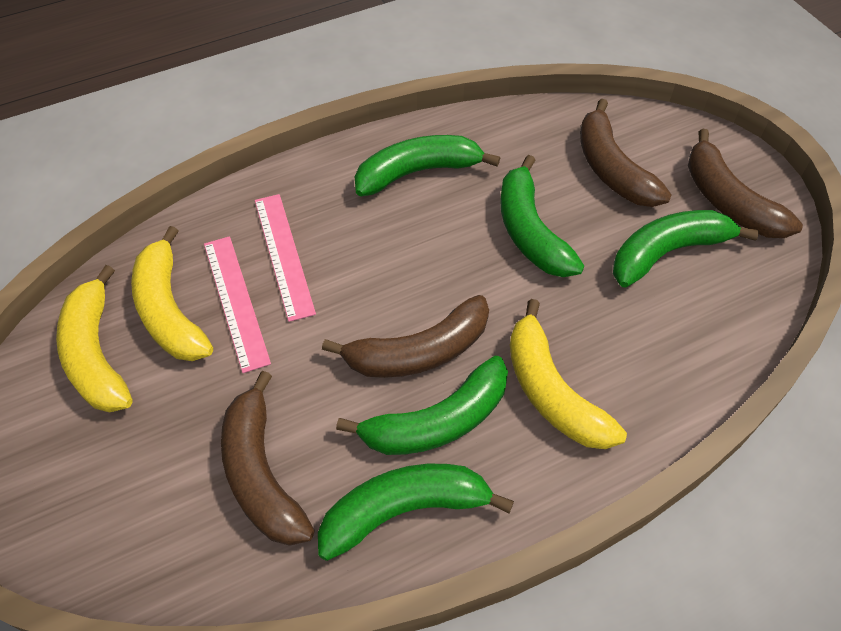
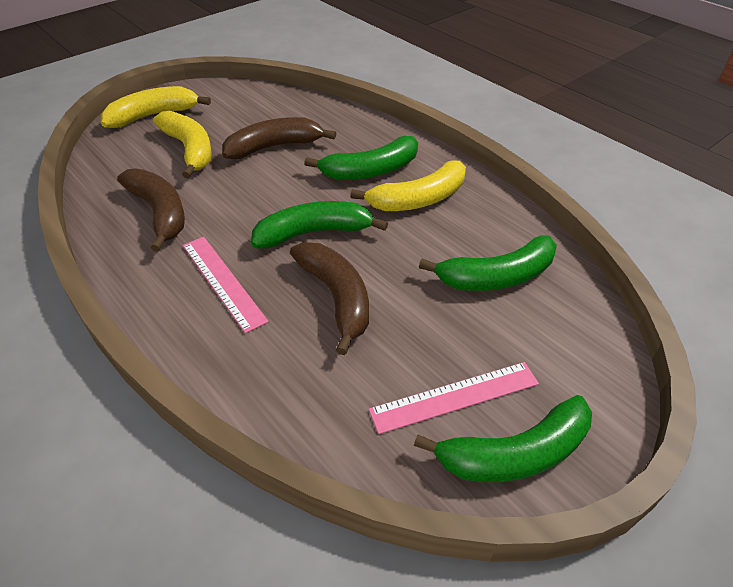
brown banana: 4 -> 3
green banana: 5 -> 4

